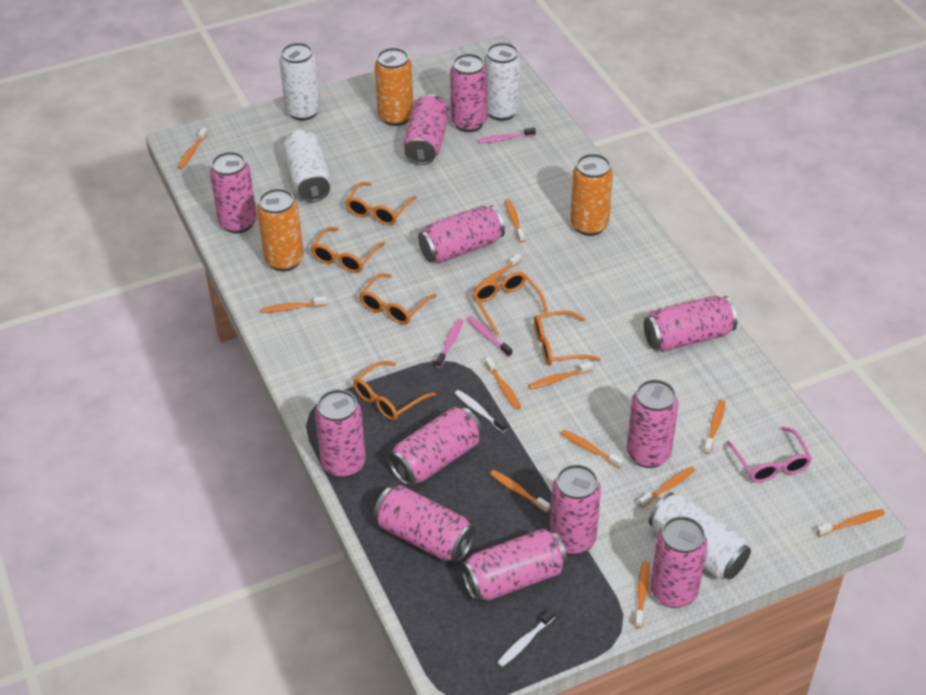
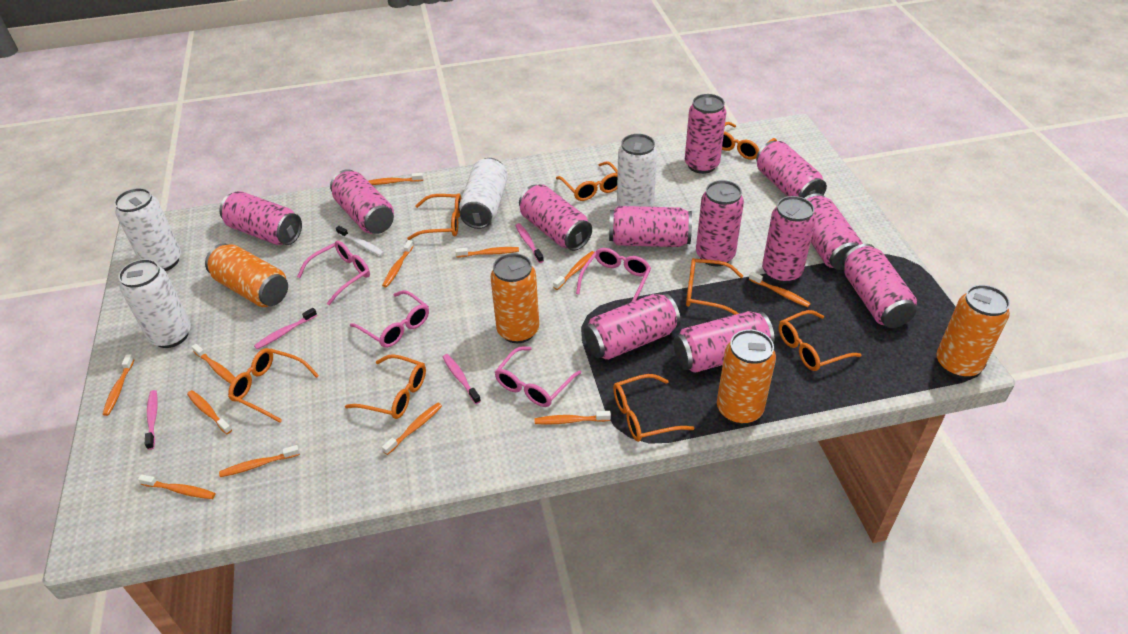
orange can: 3 -> 4
orange glasses: 6 -> 8
pink glasses: 1 -> 4
pink toothbrush: 3 -> 4
white toothbrush: 2 -> 1

